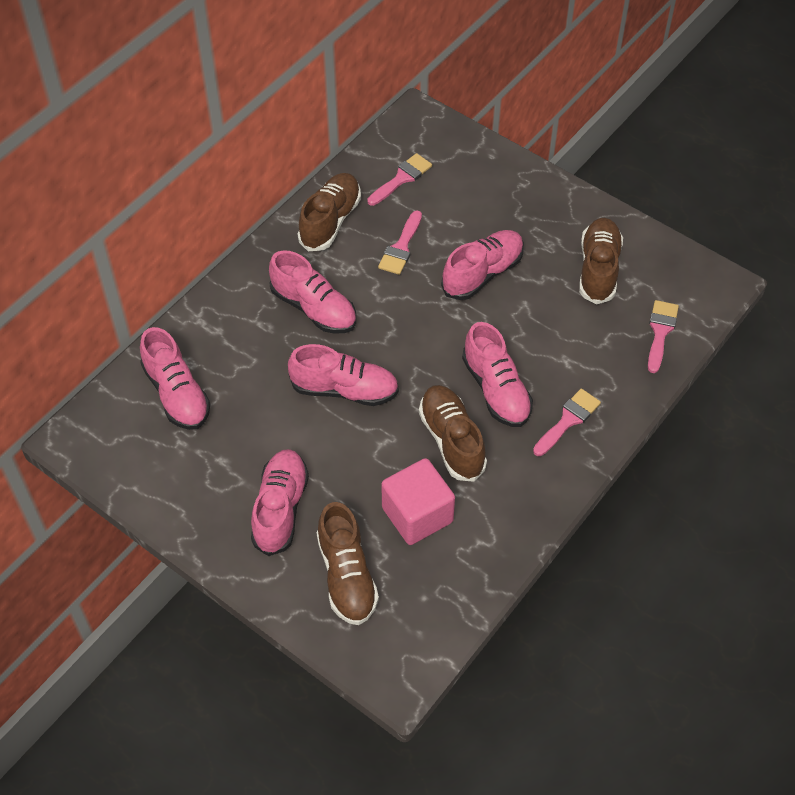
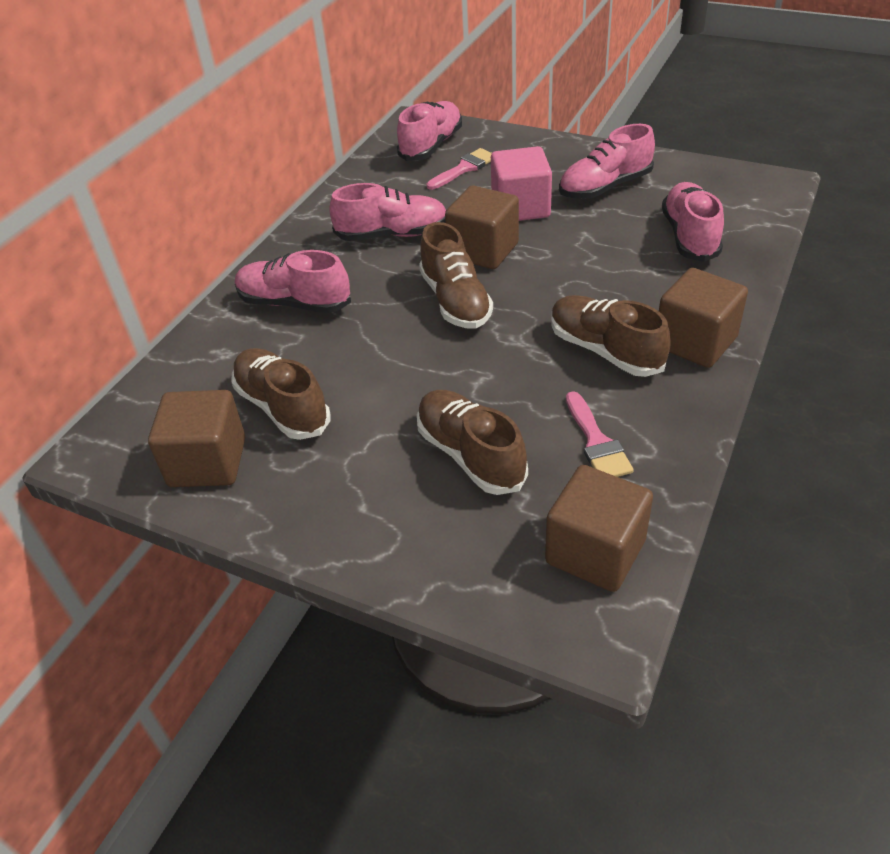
brown cube: 0 -> 4
pink brush: 4 -> 2
pink shoe: 6 -> 5

